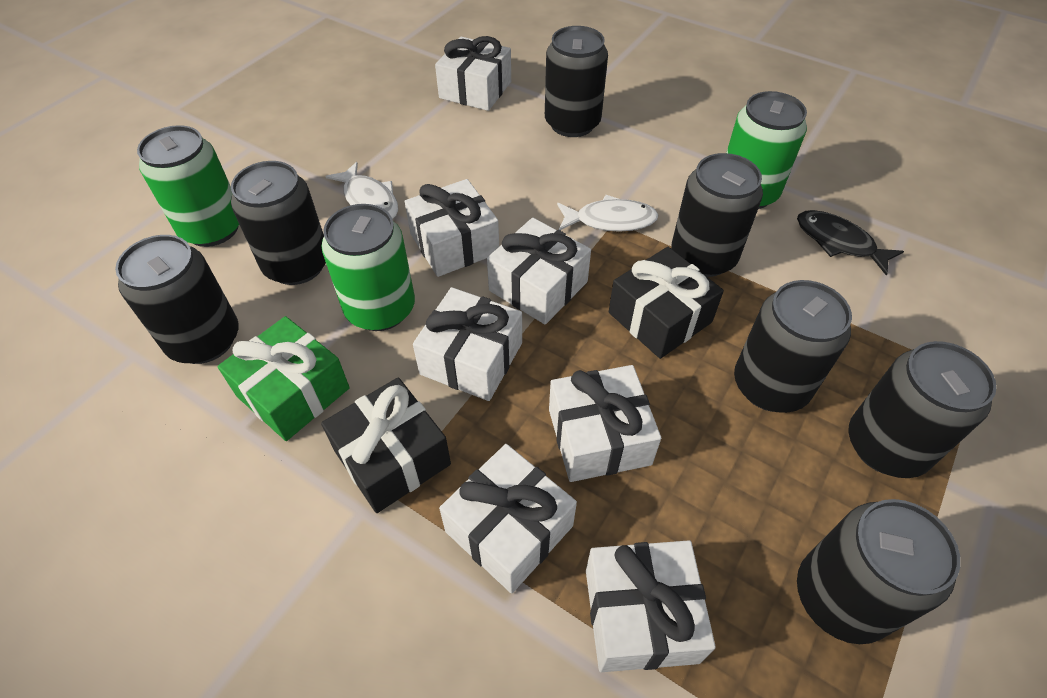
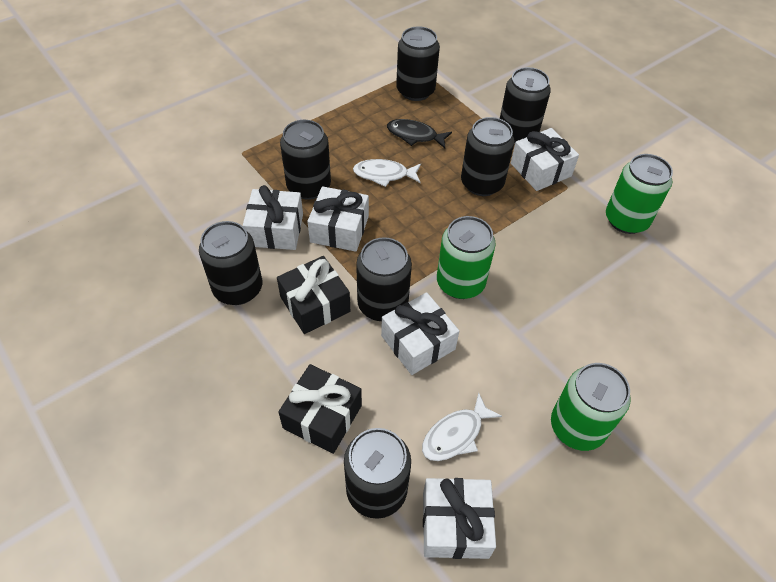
green gift: 1 -> 0
white gift: 7 -> 5

